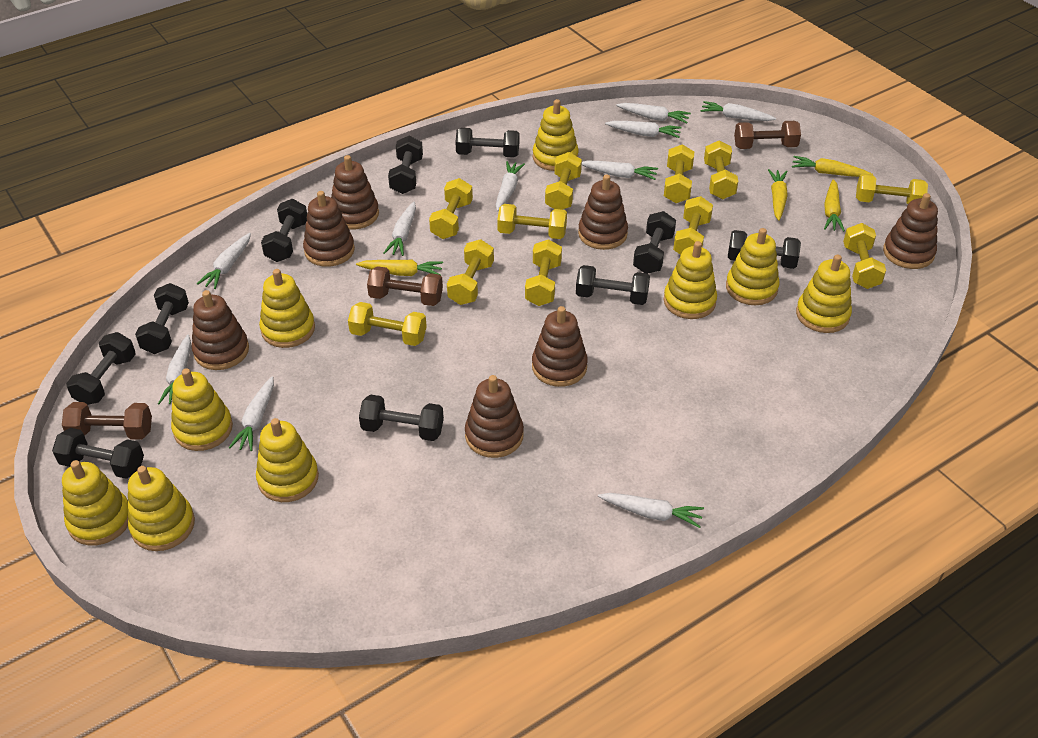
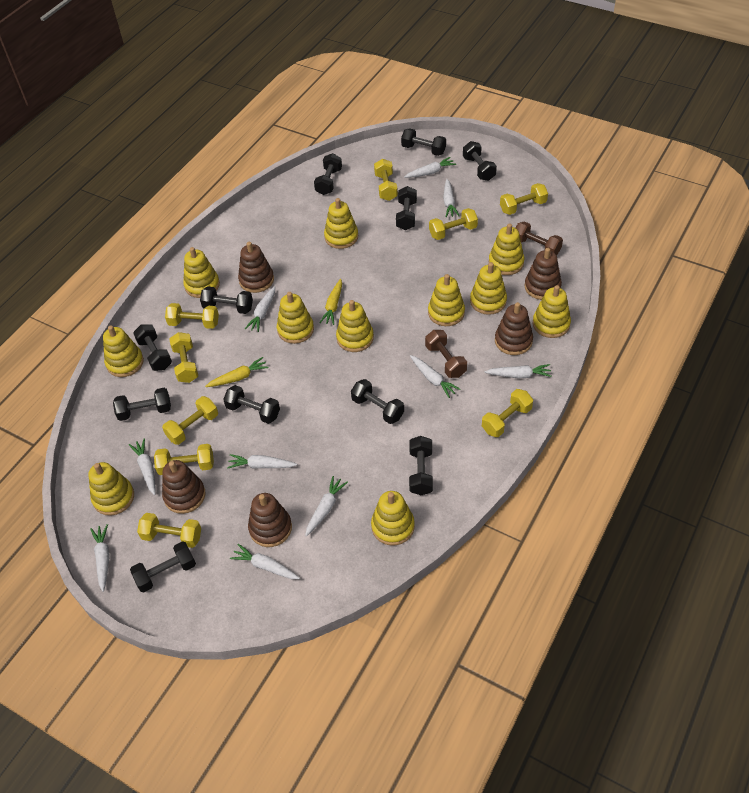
black dumbbell: 10 -> 11
brown dumbbell: 3 -> 2
brown stacking toy: 7 -> 5
yellow carrot: 4 -> 2
yellow dumbbell: 11 -> 9
yellow stacking toy: 9 -> 11

